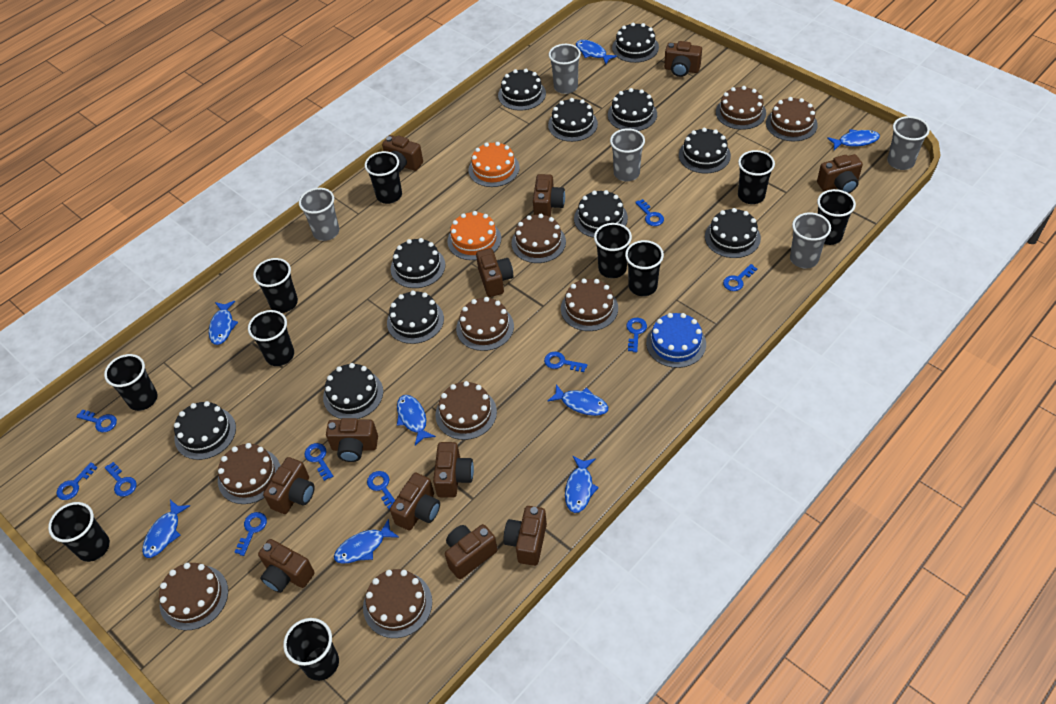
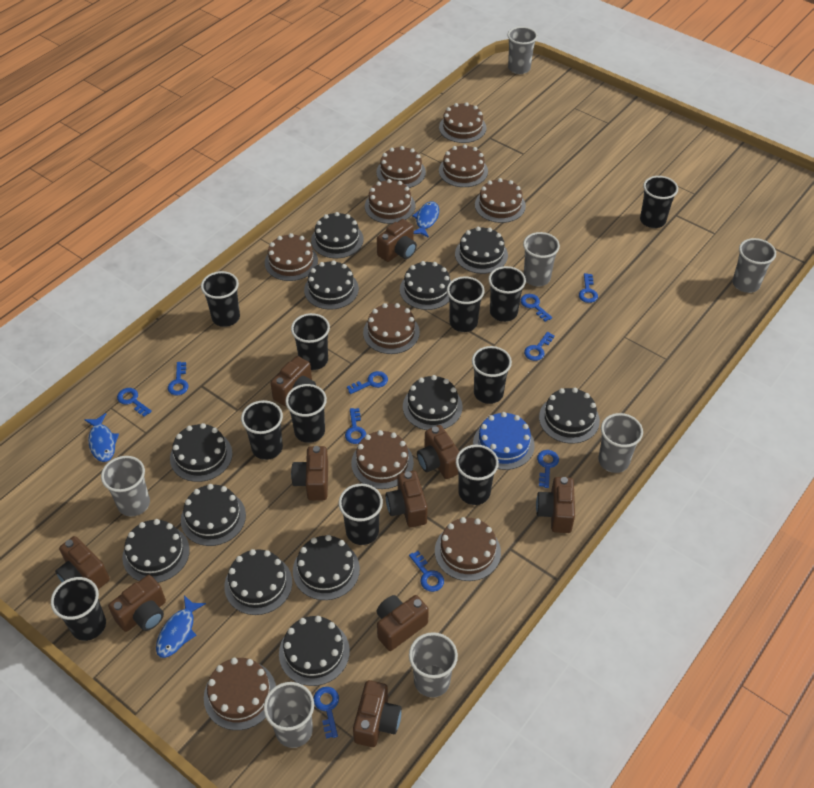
black cake: 11 -> 12
black cup: 10 -> 11
blue fish: 8 -> 3
brown cake: 9 -> 10
brown camera: 12 -> 10
grey cup: 5 -> 7
orange cake: 2 -> 0

